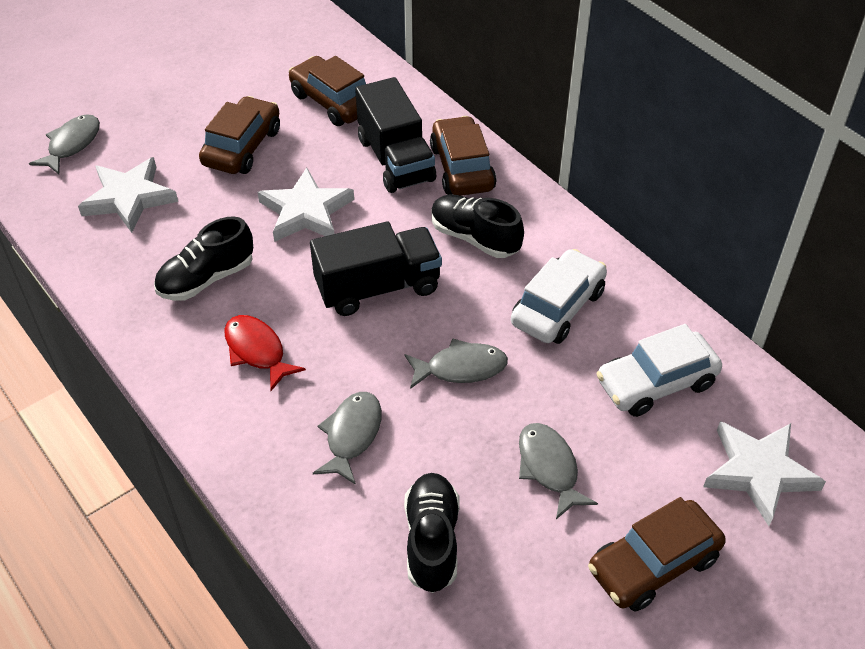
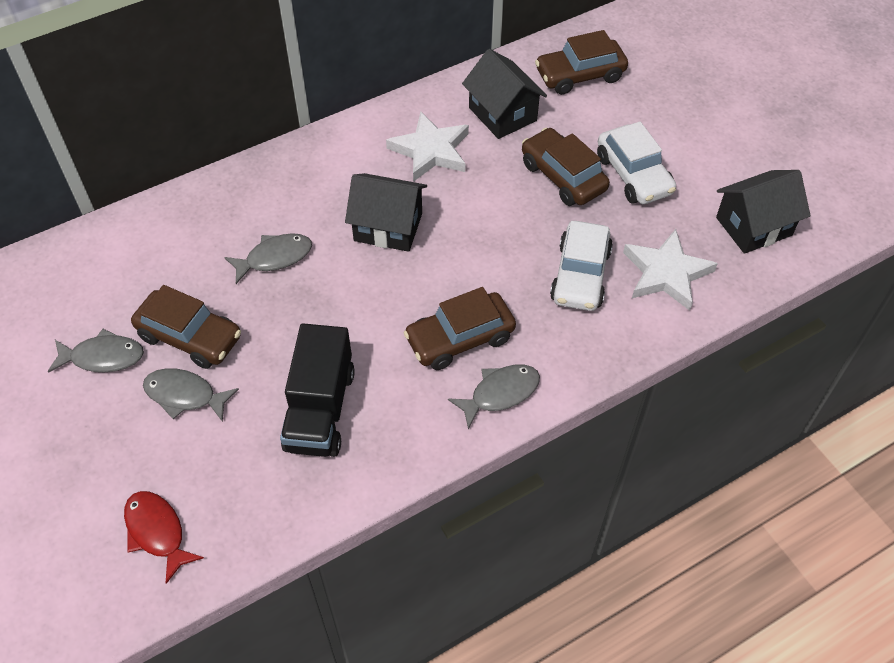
black house: 0 -> 3
black shoe: 3 -> 0
black truck: 2 -> 1
white star: 3 -> 2

